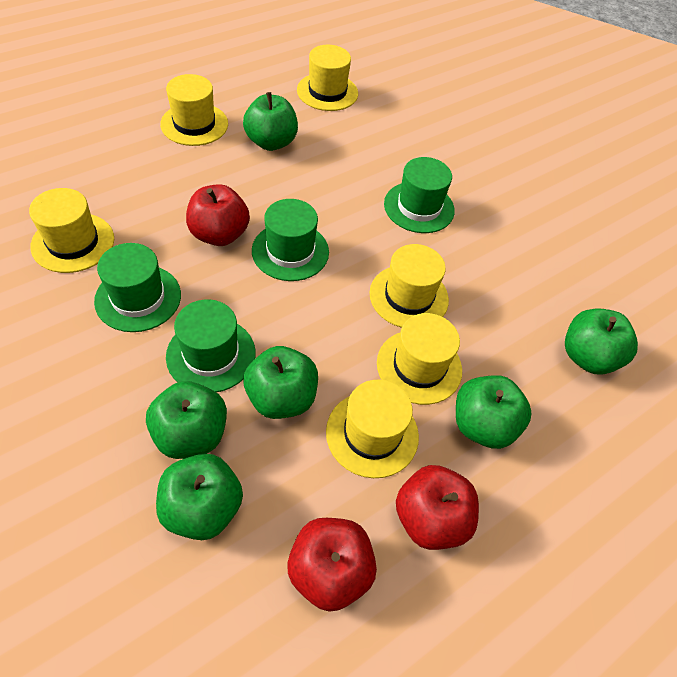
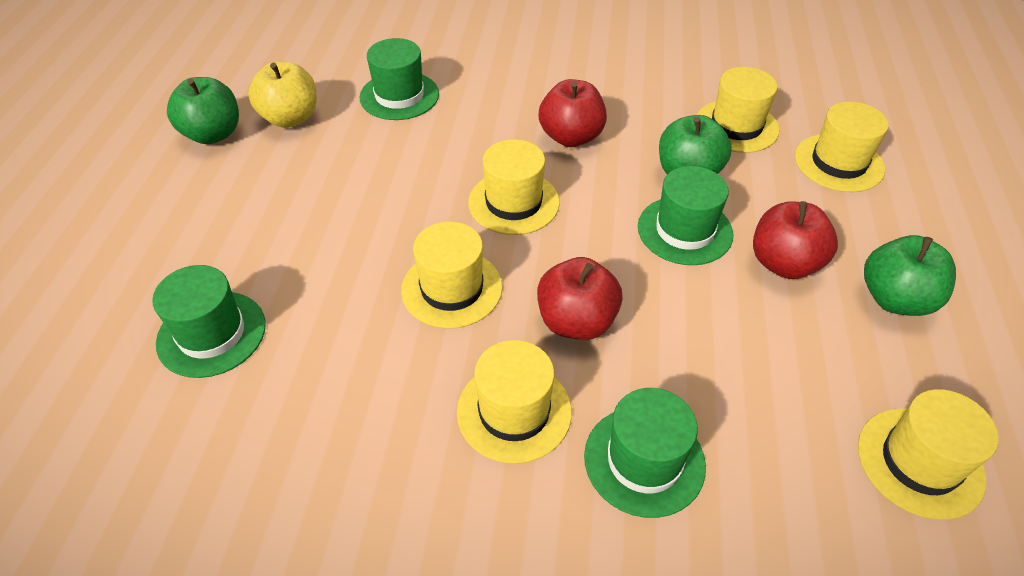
green apple: 6 -> 3
yellow apple: 0 -> 1

